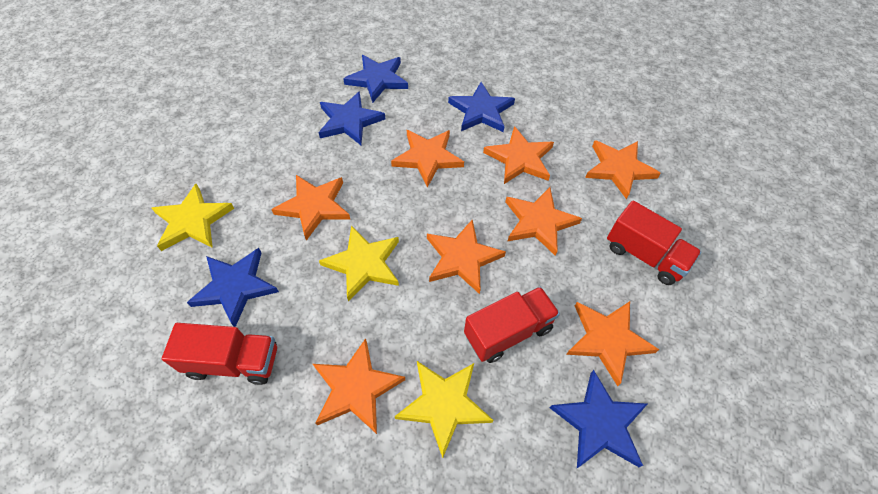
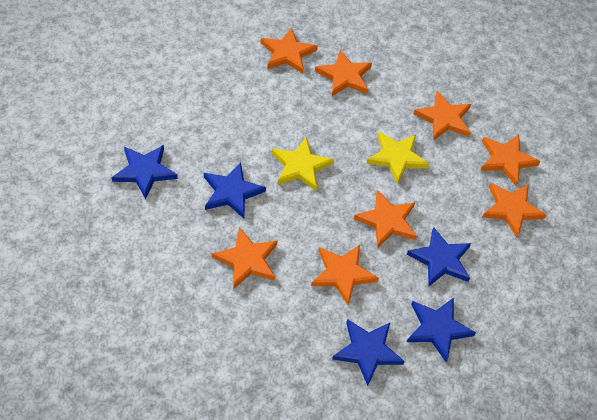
red truck: 3 -> 0
yellow star: 3 -> 2

